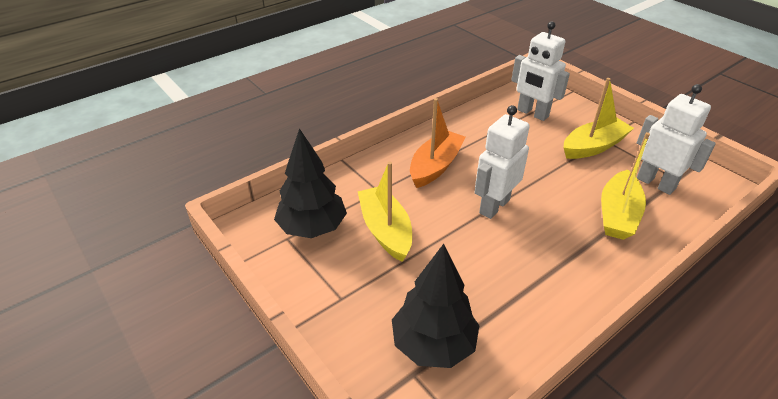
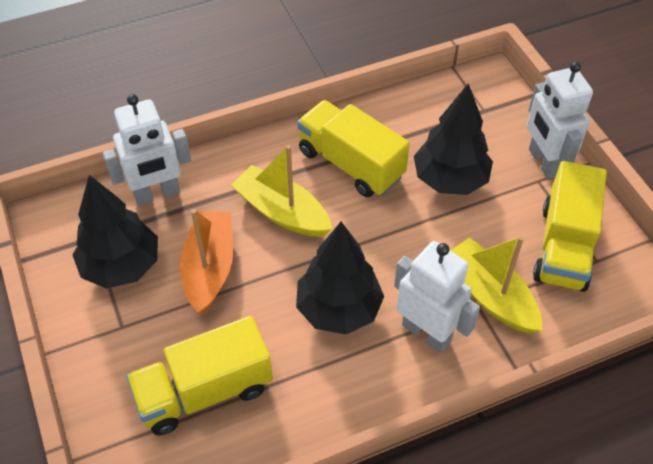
black tree: 2 -> 3
yellow boat: 3 -> 2
yellow truck: 0 -> 3

